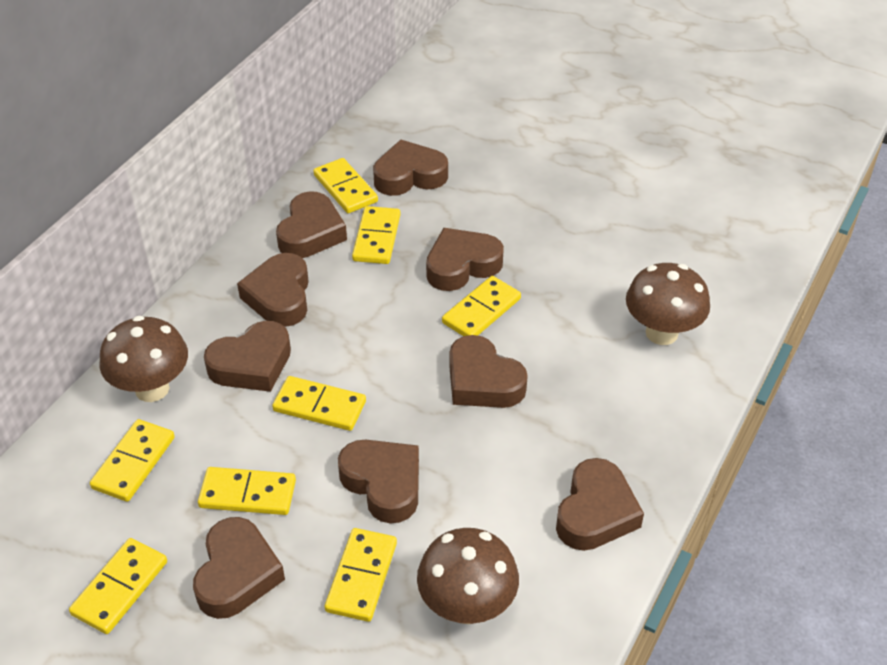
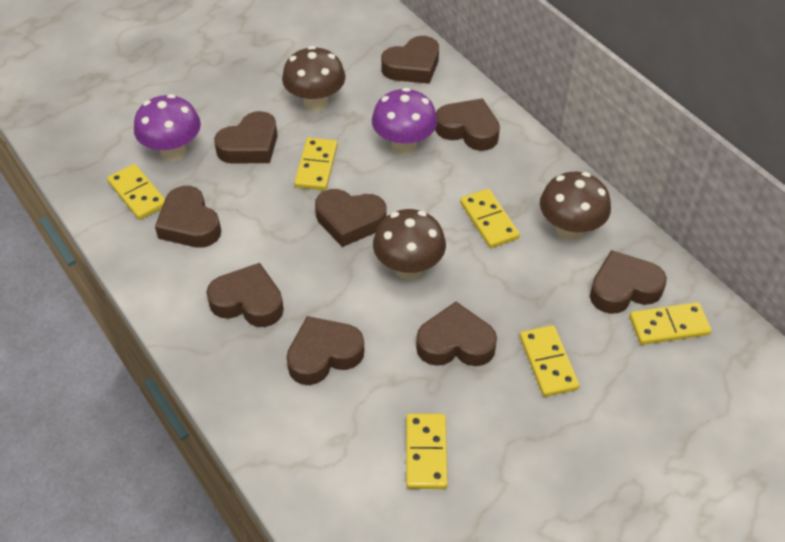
purple mushroom: 0 -> 2
yellow domino: 8 -> 6

